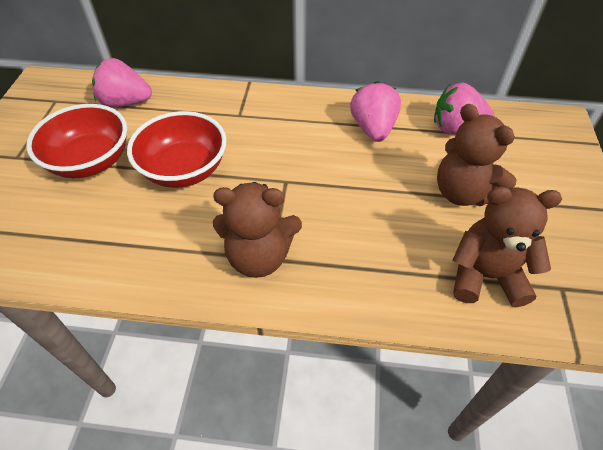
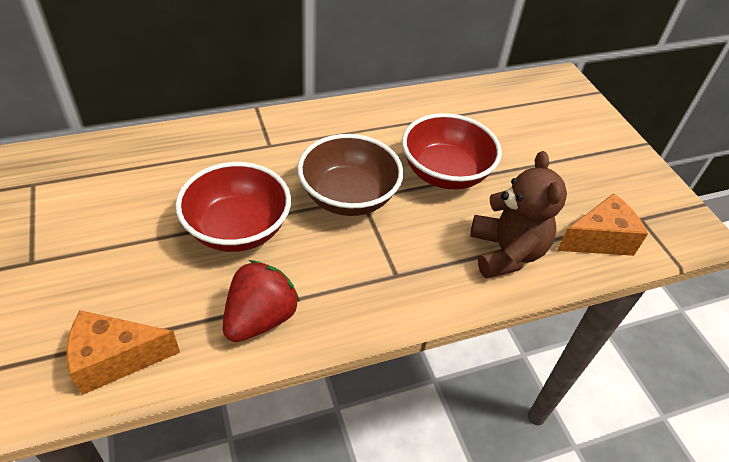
brown bowl: 0 -> 1
brown teddy bear: 3 -> 1
orange cheese: 0 -> 2
pink strawberry: 3 -> 0
red strawberry: 0 -> 1

